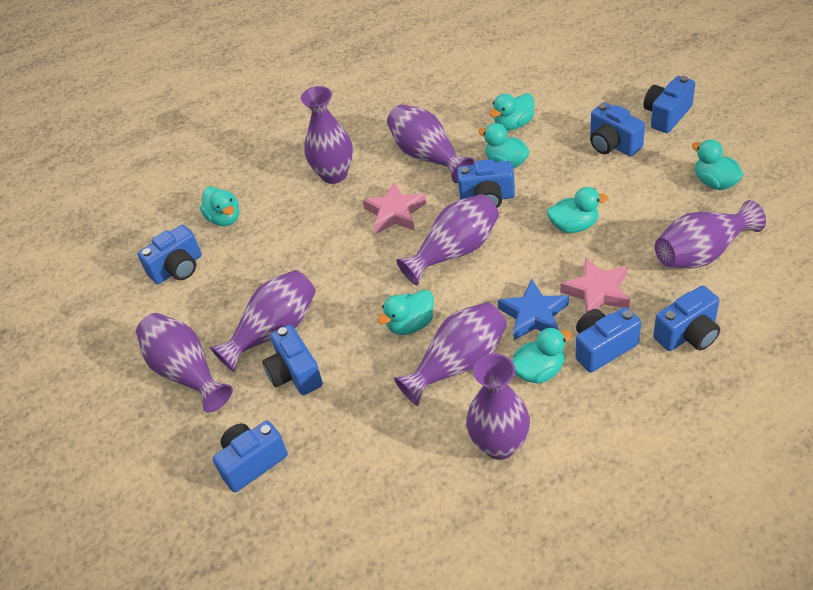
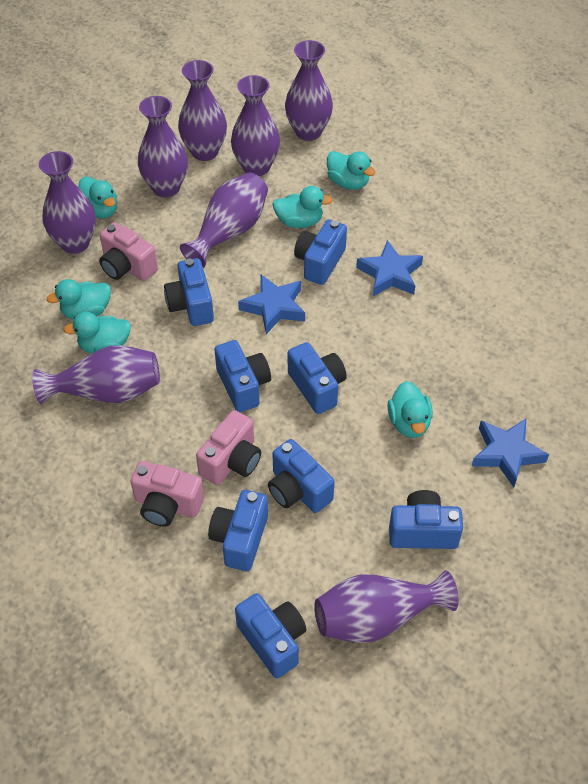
blue star: 1 -> 3
pink camera: 0 -> 3
pink star: 2 -> 0
turquoise duck: 7 -> 6

